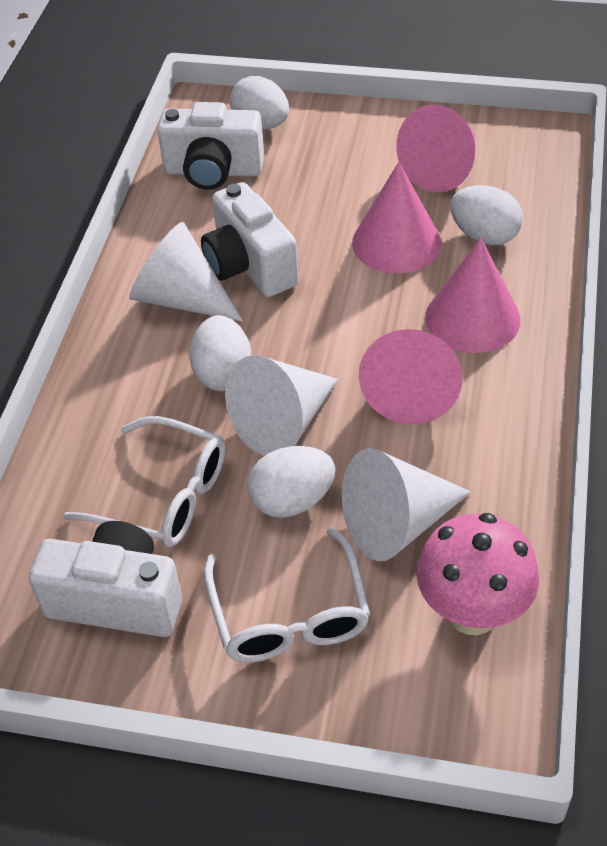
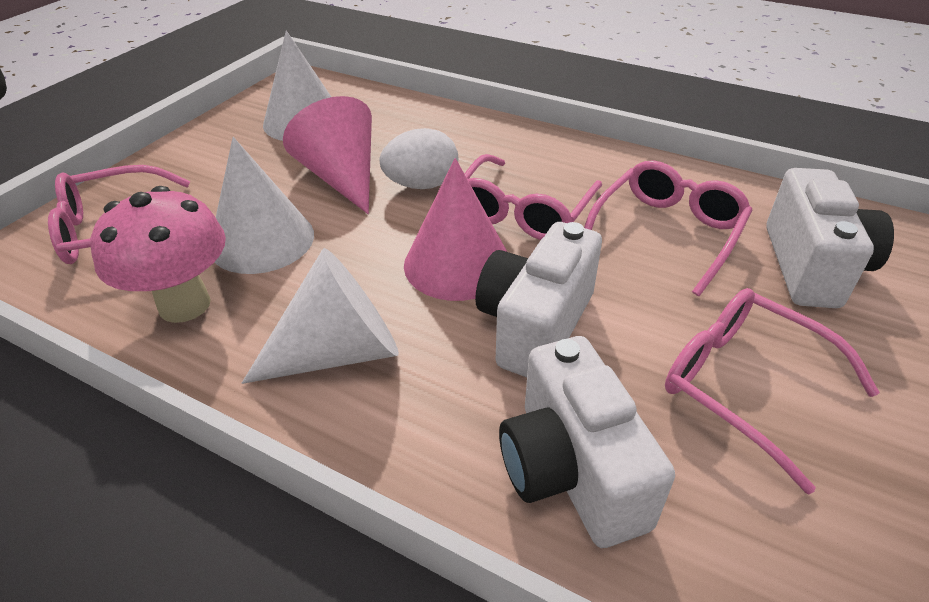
pink cone: 4 -> 2
pink glasses: 0 -> 4
white egg: 4 -> 1
white glasses: 2 -> 0

